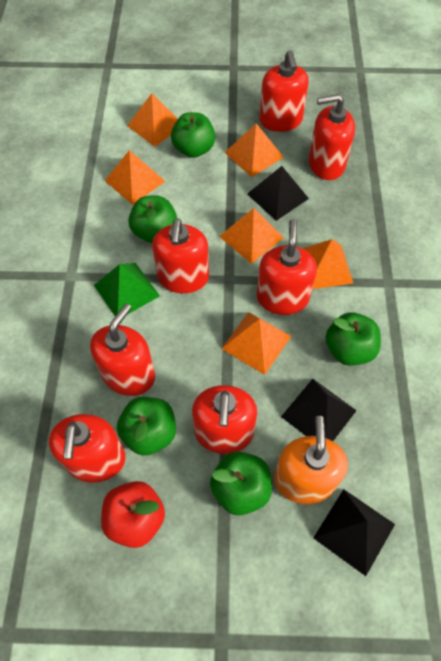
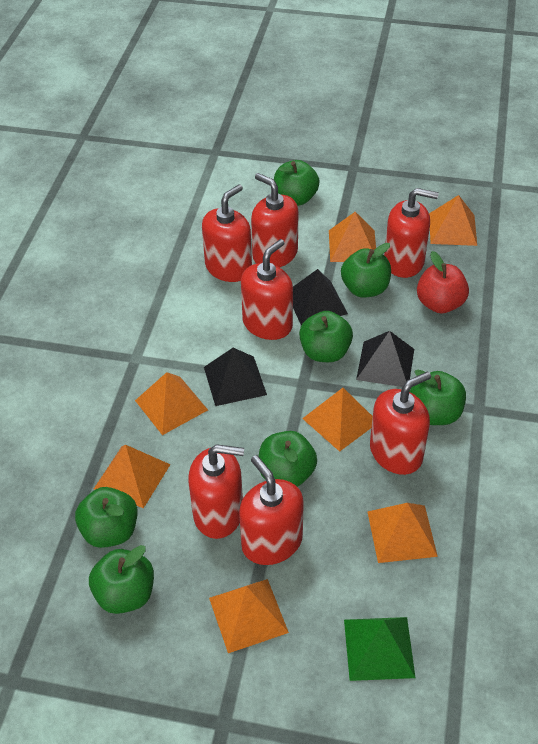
green apple: 5 -> 7
orange pyramid: 6 -> 7
orange soap dispenser: 1 -> 0

